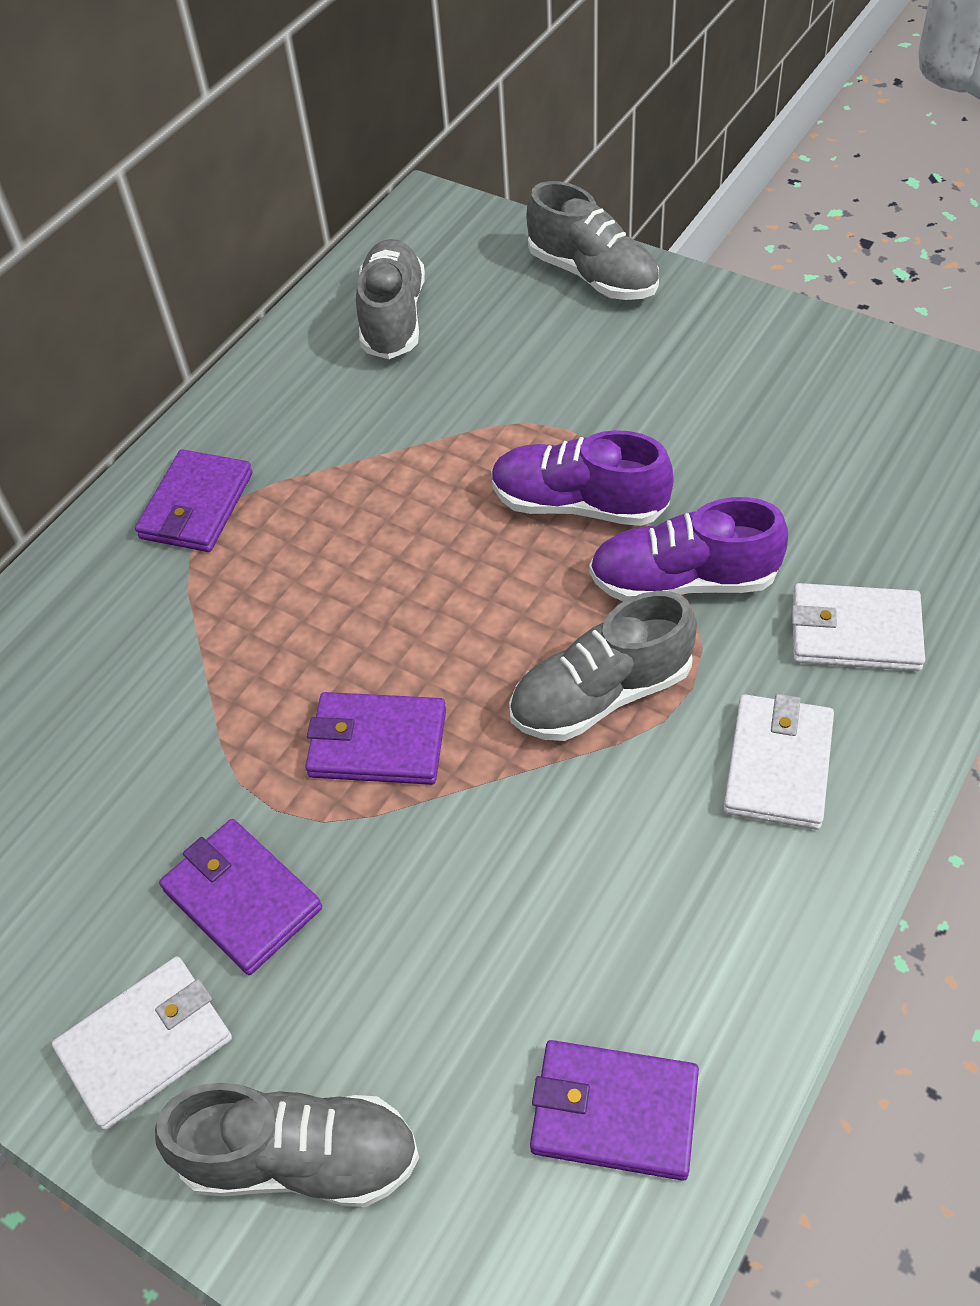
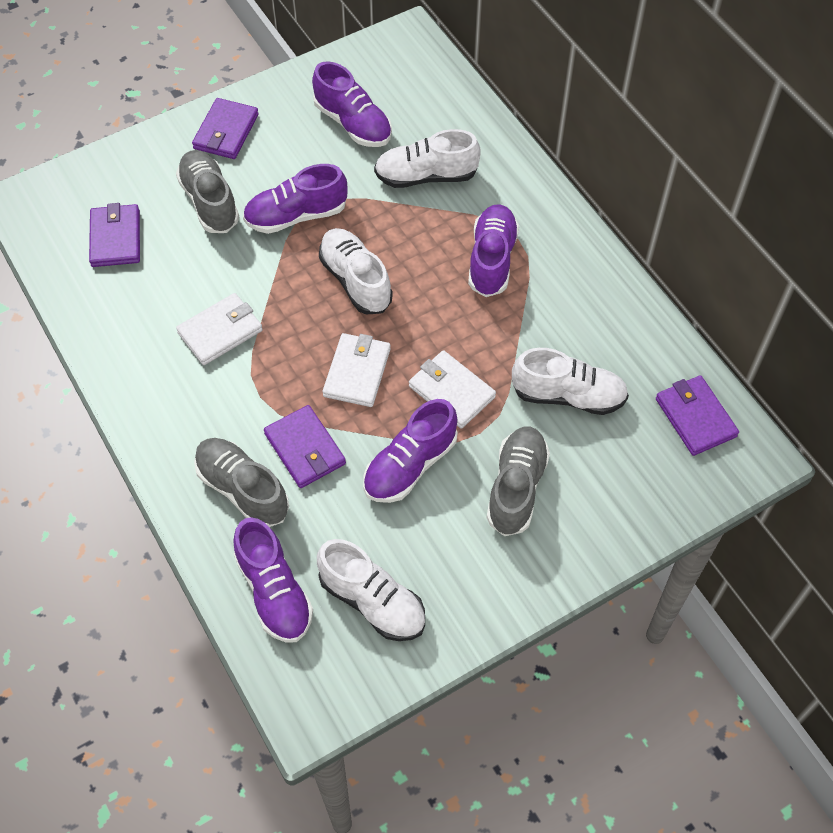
grey shoe: 4 -> 3
purple shoe: 2 -> 5
white shoe: 0 -> 4

